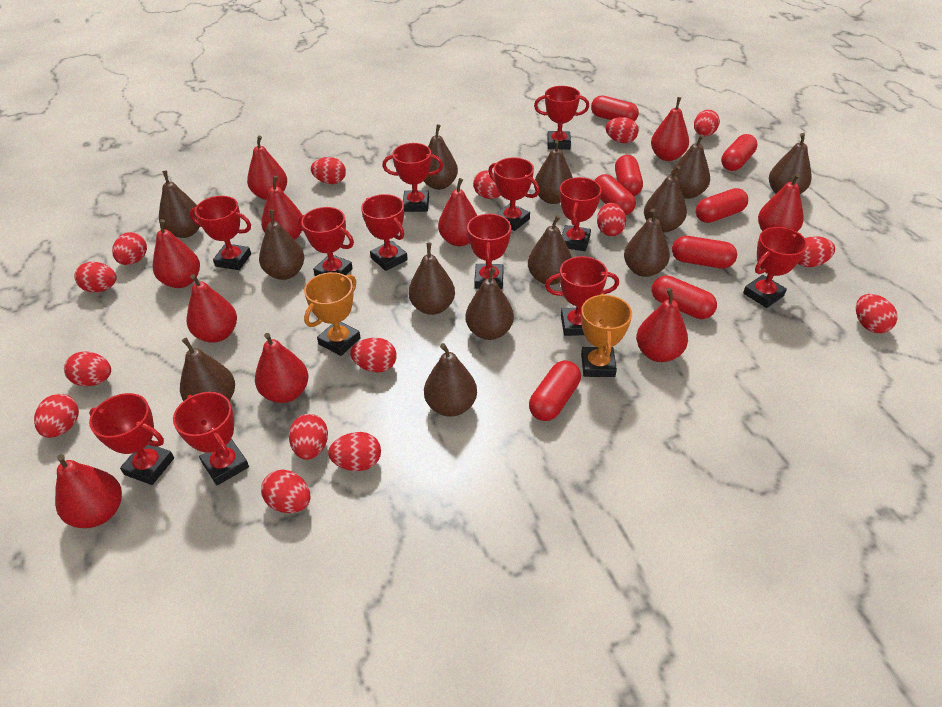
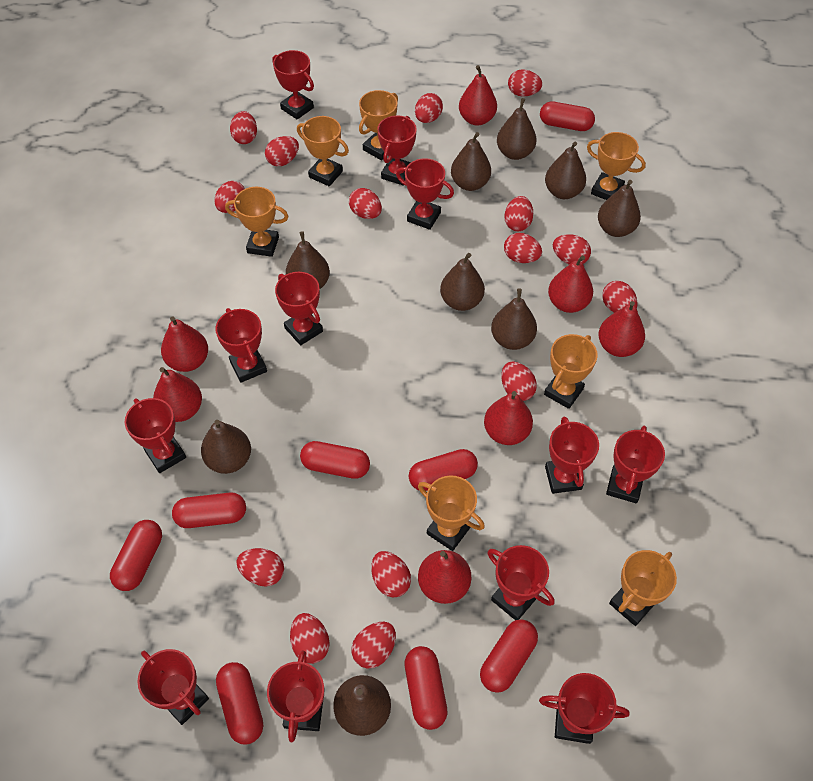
brown pear: 13 -> 9
orange trophy: 2 -> 7
red pear: 10 -> 7

